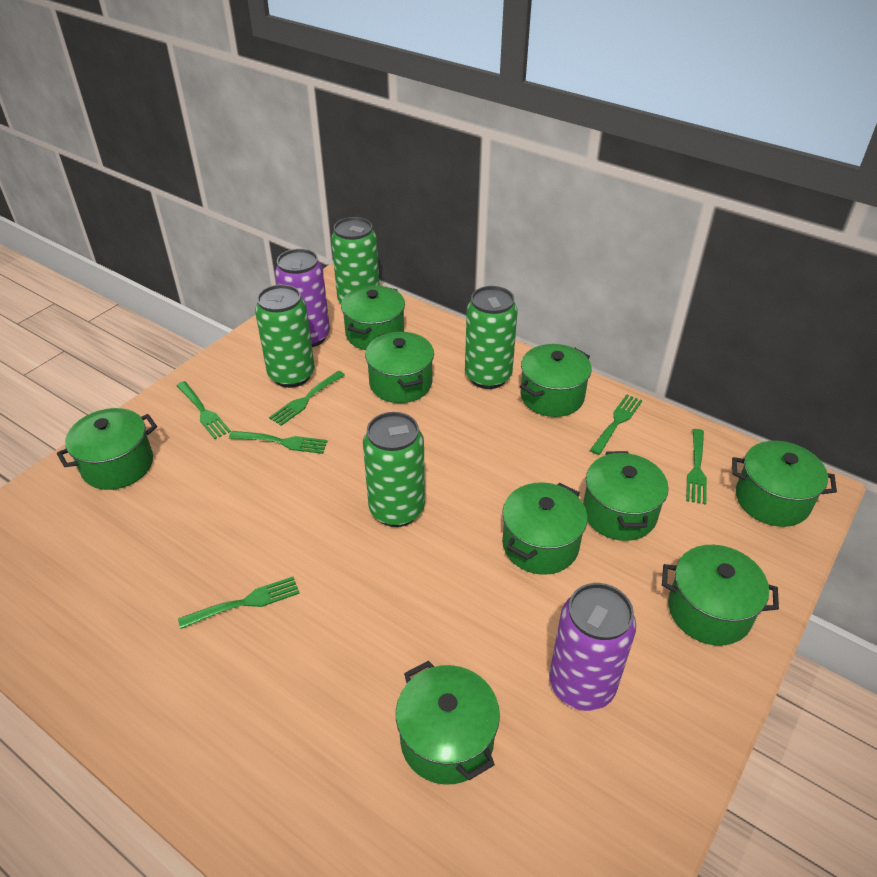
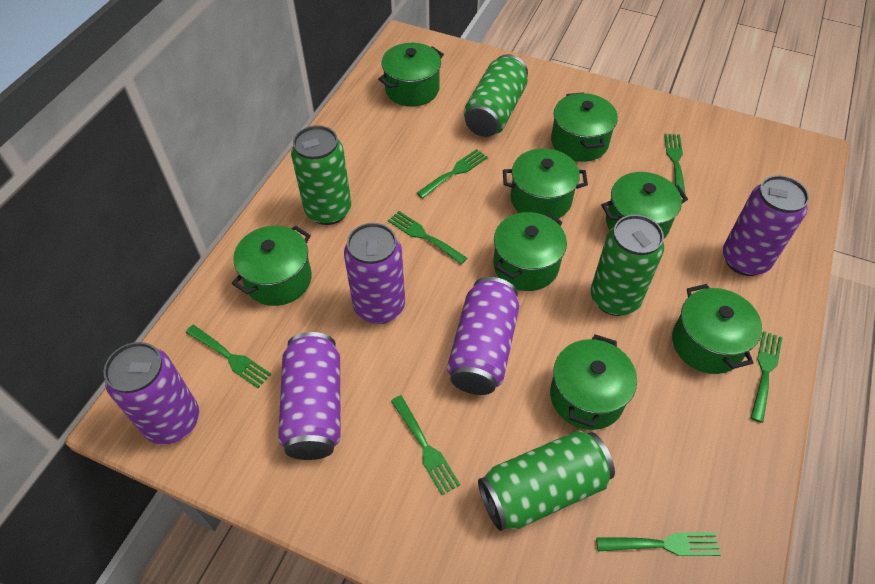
green fork: 6 -> 7
green pot: 9 -> 8
purple can: 2 -> 5

